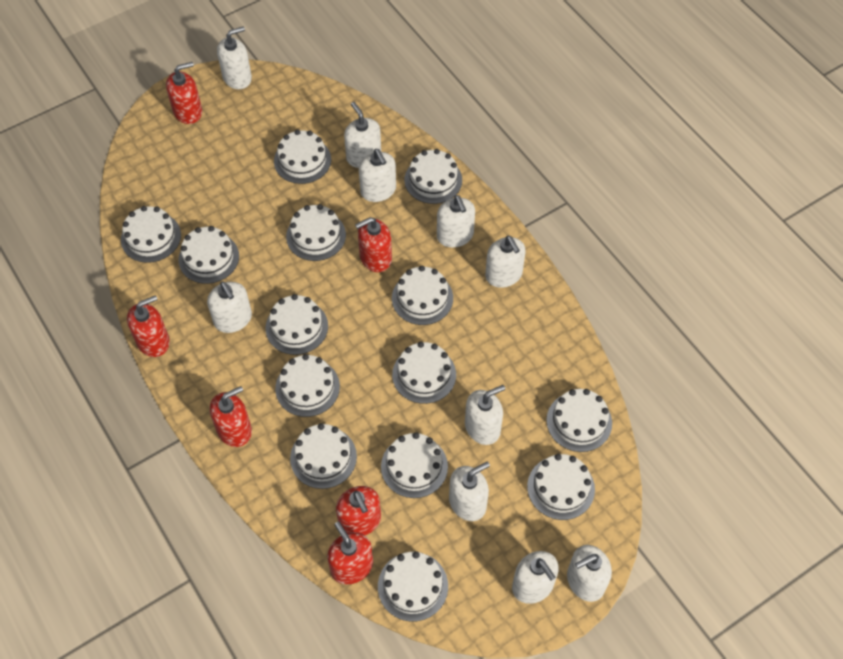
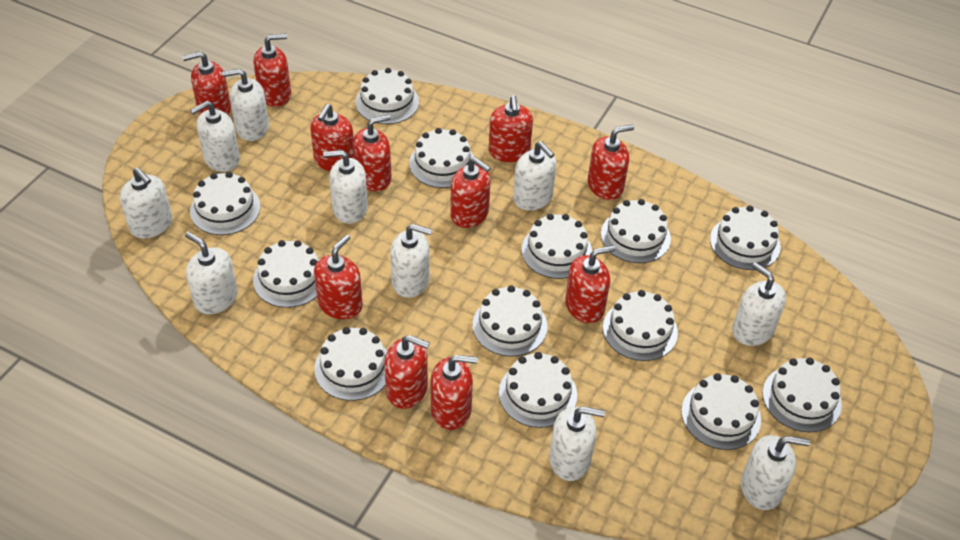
red soap dispenser: 6 -> 11
white cake: 14 -> 13

